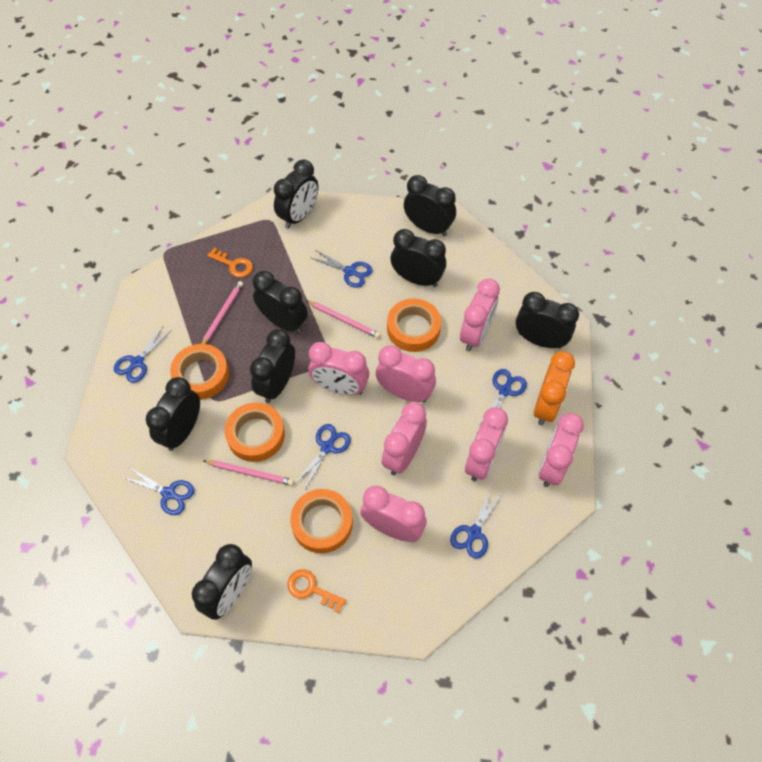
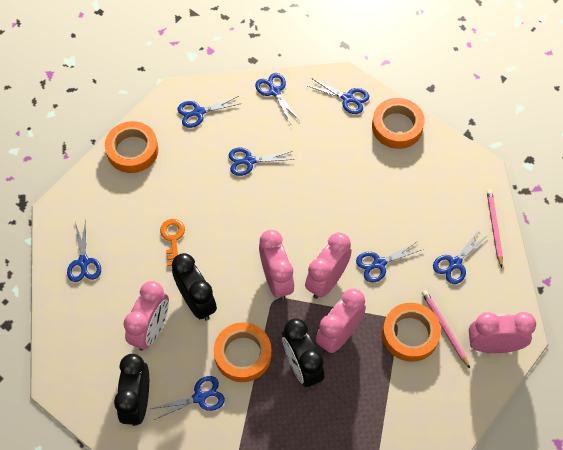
black clock: 8 -> 3
blue scissors: 6 -> 8
orange clock: 1 -> 0
orange key: 2 -> 1
pink clock: 7 -> 5
pink pencil: 3 -> 2

